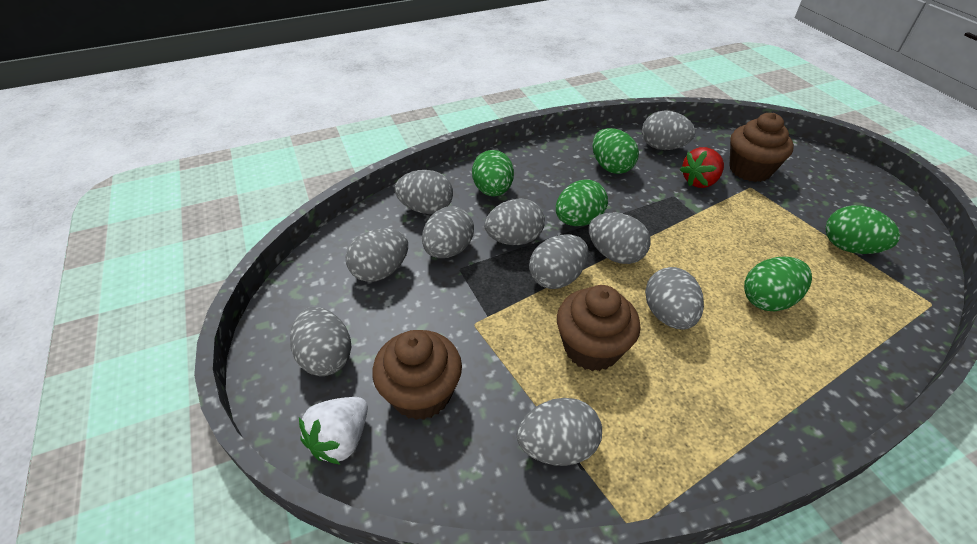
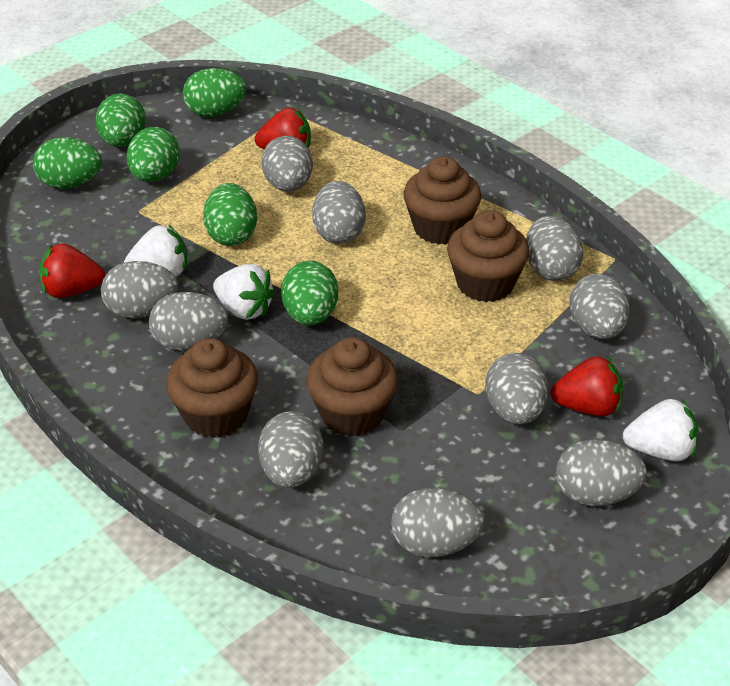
brown cupcake: 3 -> 4
green egg: 5 -> 6
red strawberry: 1 -> 3
white strawberry: 1 -> 3

